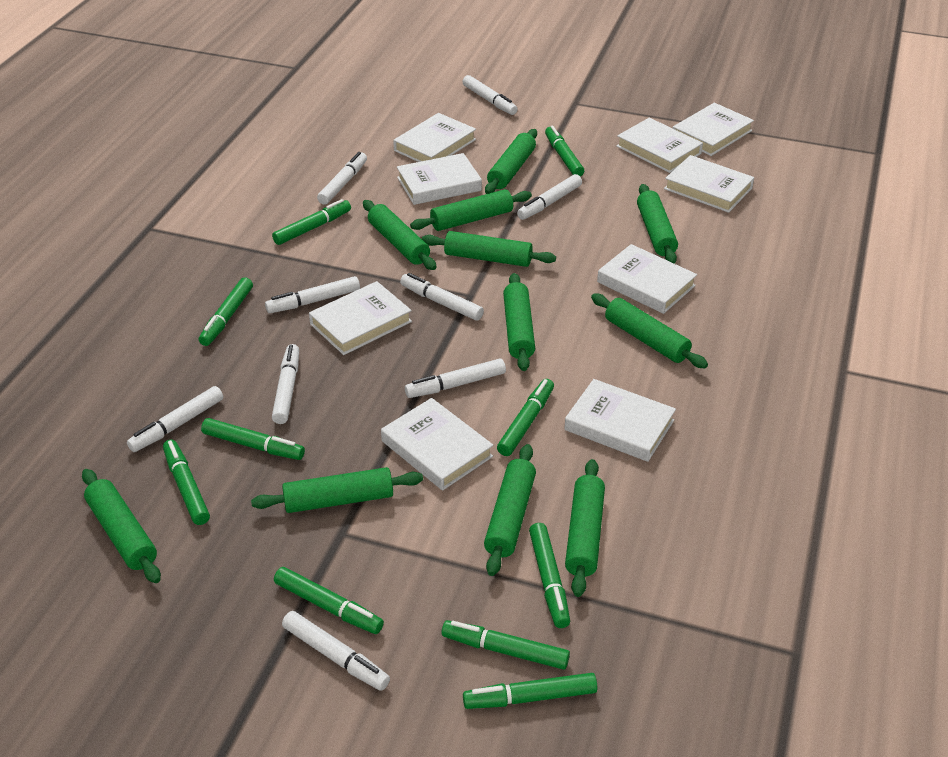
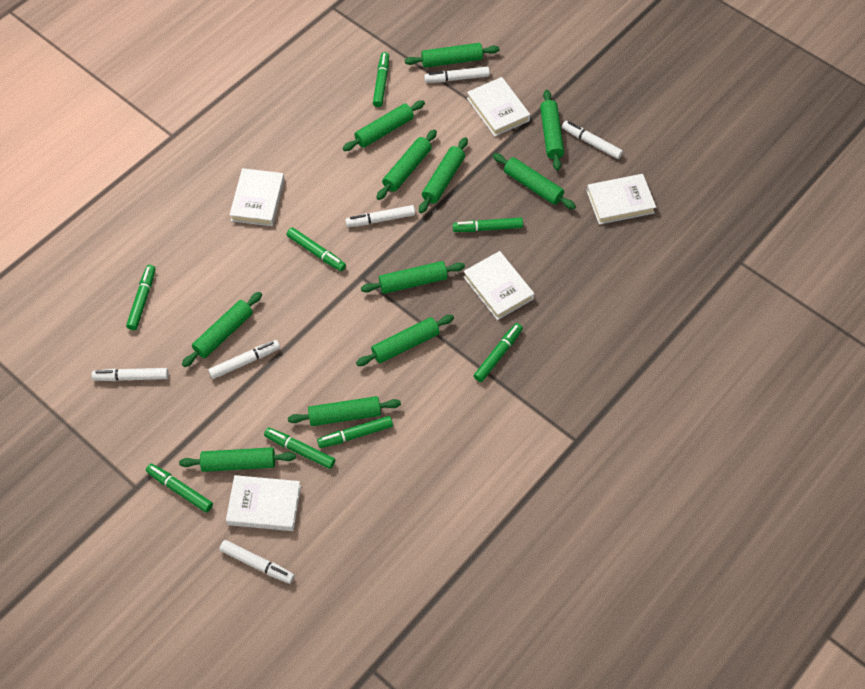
green marker: 10 -> 8
white book: 9 -> 5
white marker: 9 -> 6

